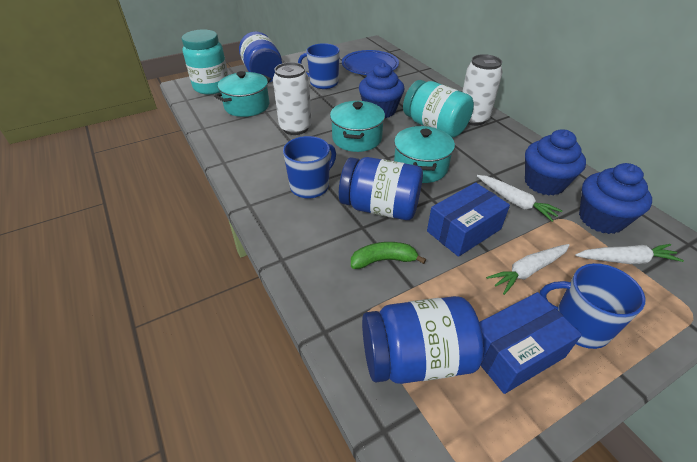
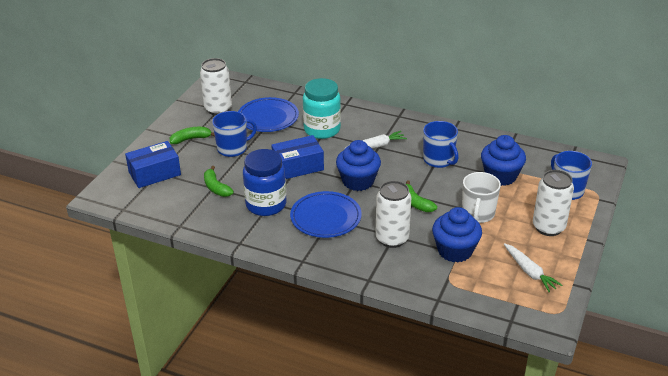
blue jar: 3 -> 1
blue plate: 1 -> 2
green banana: 1 -> 3
turquoise jar: 2 -> 1
turquoise pot: 3 -> 0
white can: 2 -> 3
white carrot: 3 -> 2
white mug: 0 -> 1

